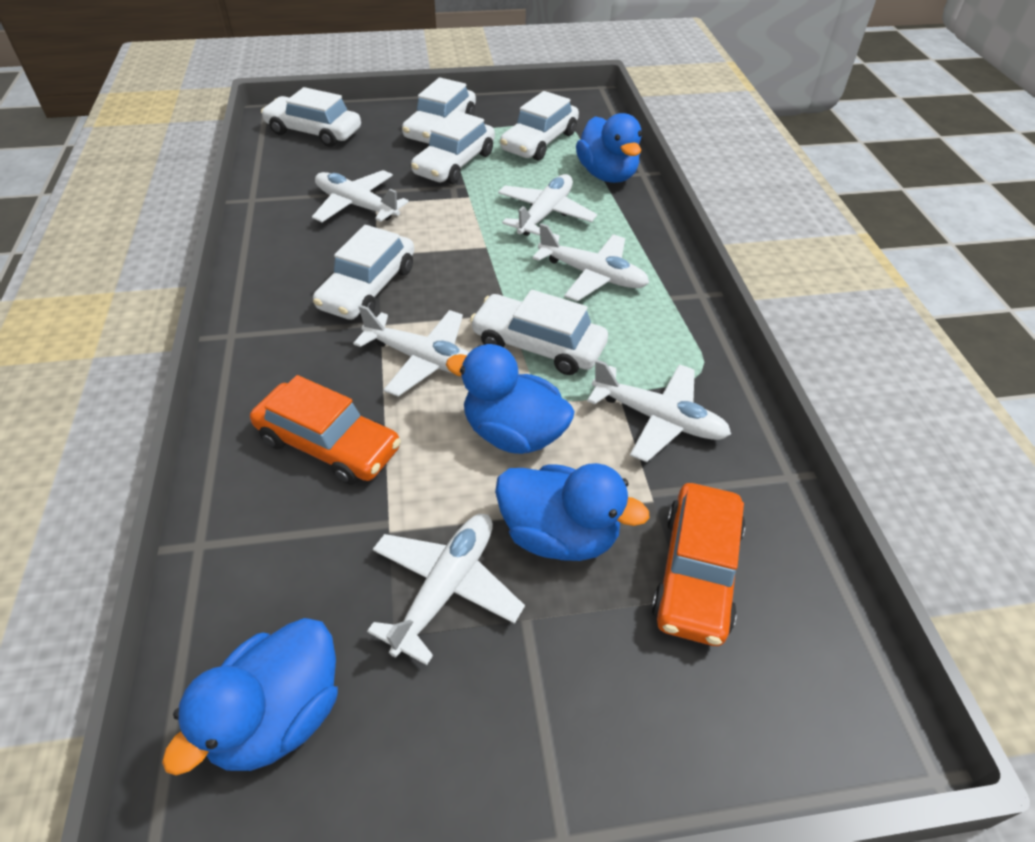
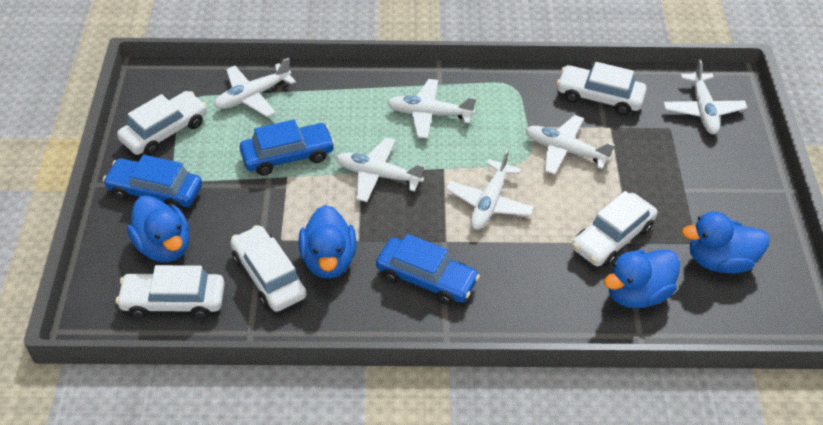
blue car: 0 -> 3
orange car: 2 -> 0
white car: 6 -> 5

